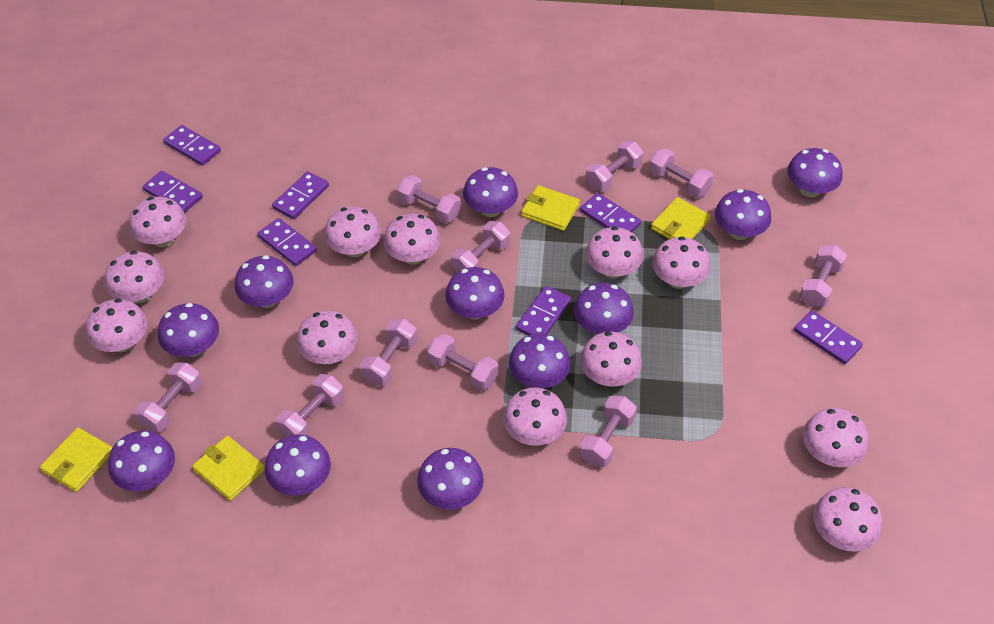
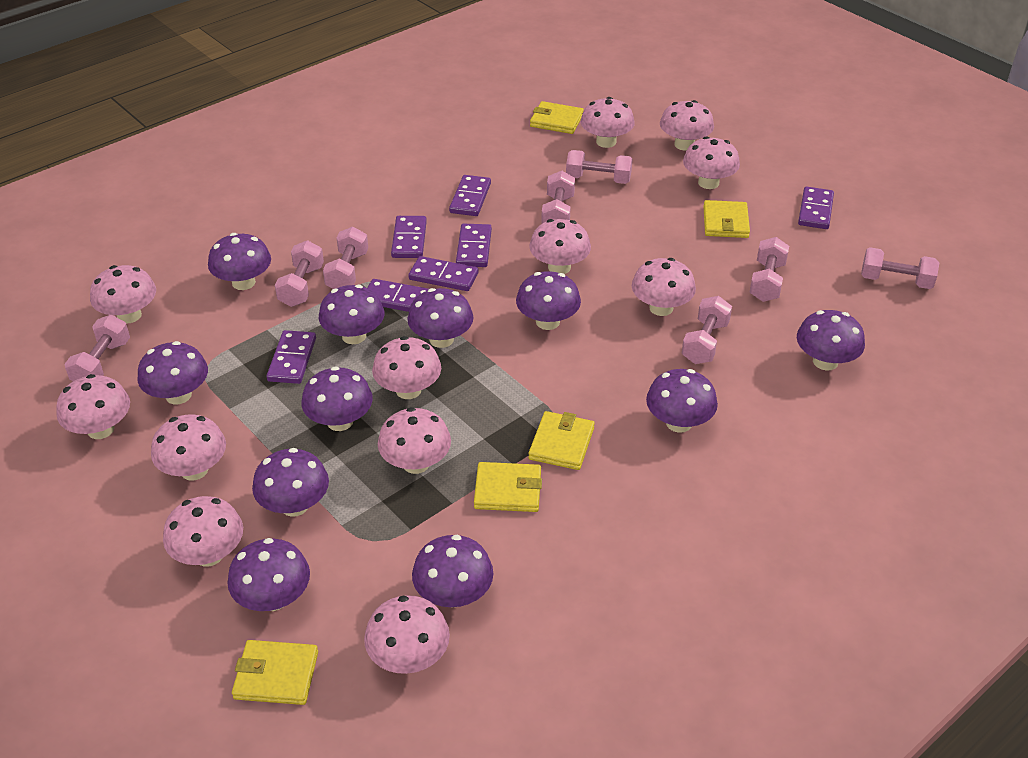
pink dumbbell: 10 -> 8
yellow wallet: 4 -> 5

